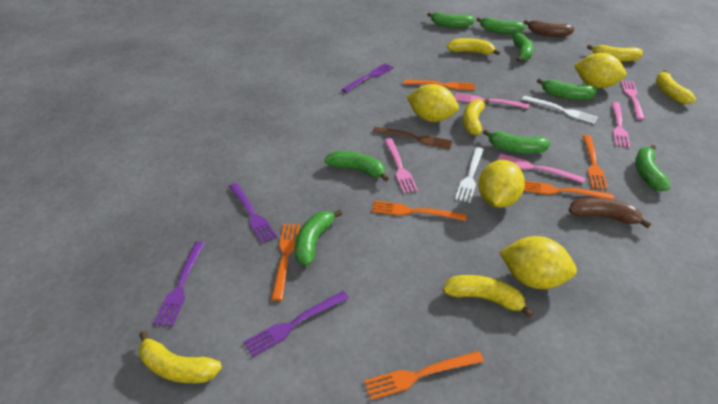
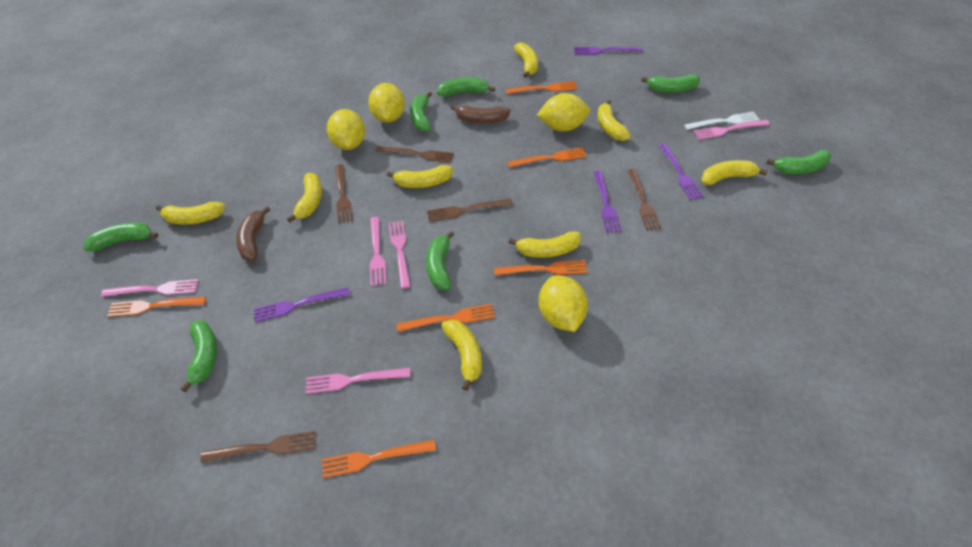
brown fork: 1 -> 5
green banana: 8 -> 7
white fork: 2 -> 1
yellow banana: 6 -> 8

